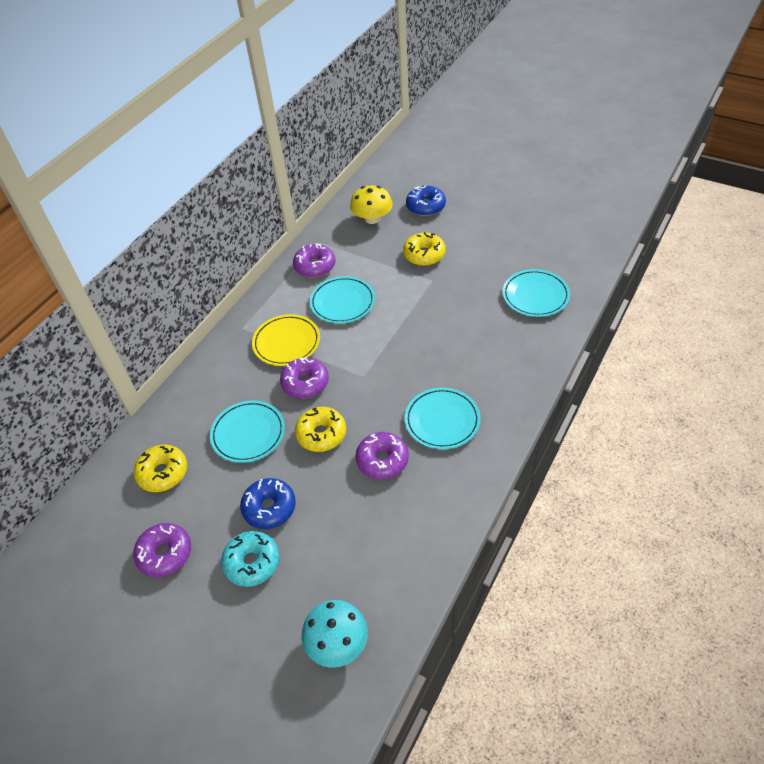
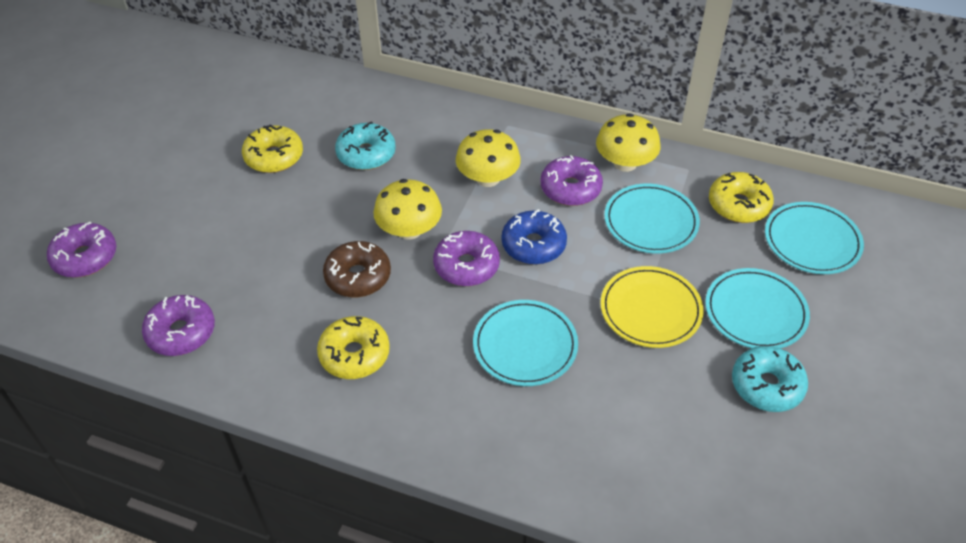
blue donut: 2 -> 1
brown donut: 0 -> 1
turquoise donut: 1 -> 2
turquoise mushroom: 1 -> 0
yellow mushroom: 1 -> 3

